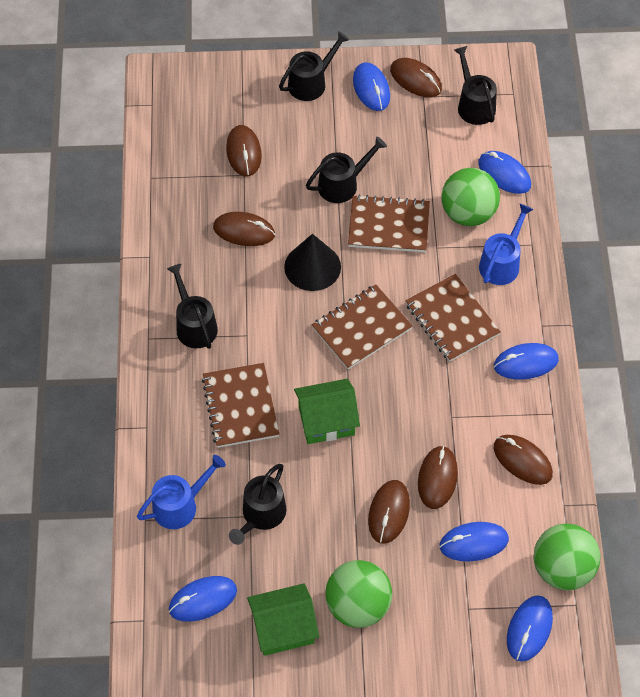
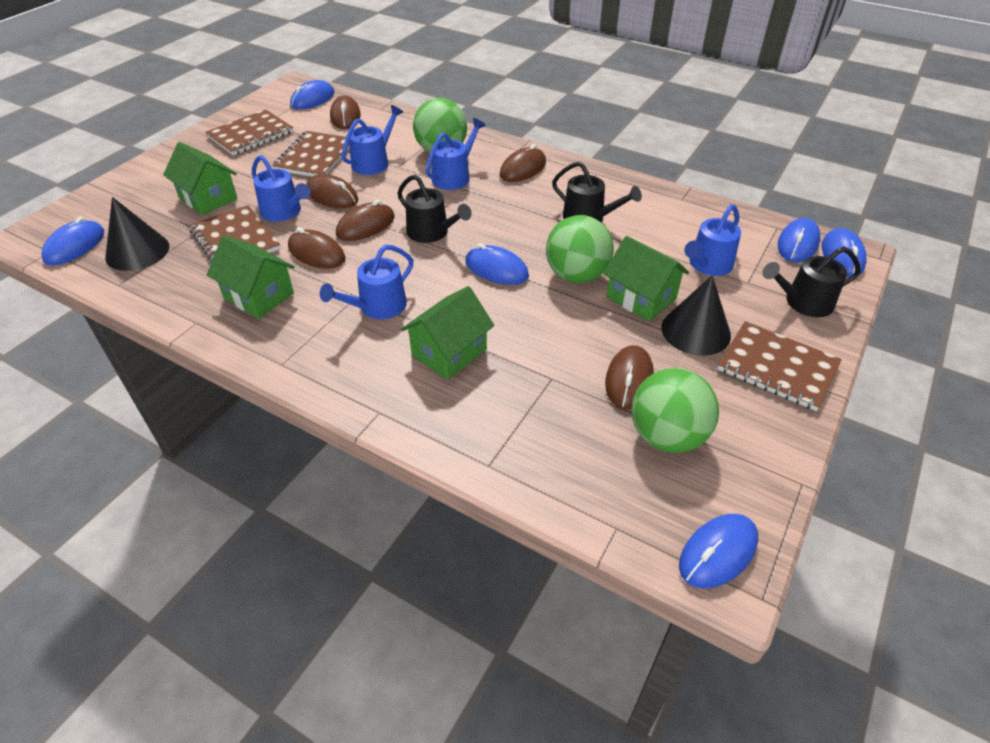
black cone: 1 -> 2
black watering can: 5 -> 3
blue watering can: 2 -> 5
green house: 2 -> 4

